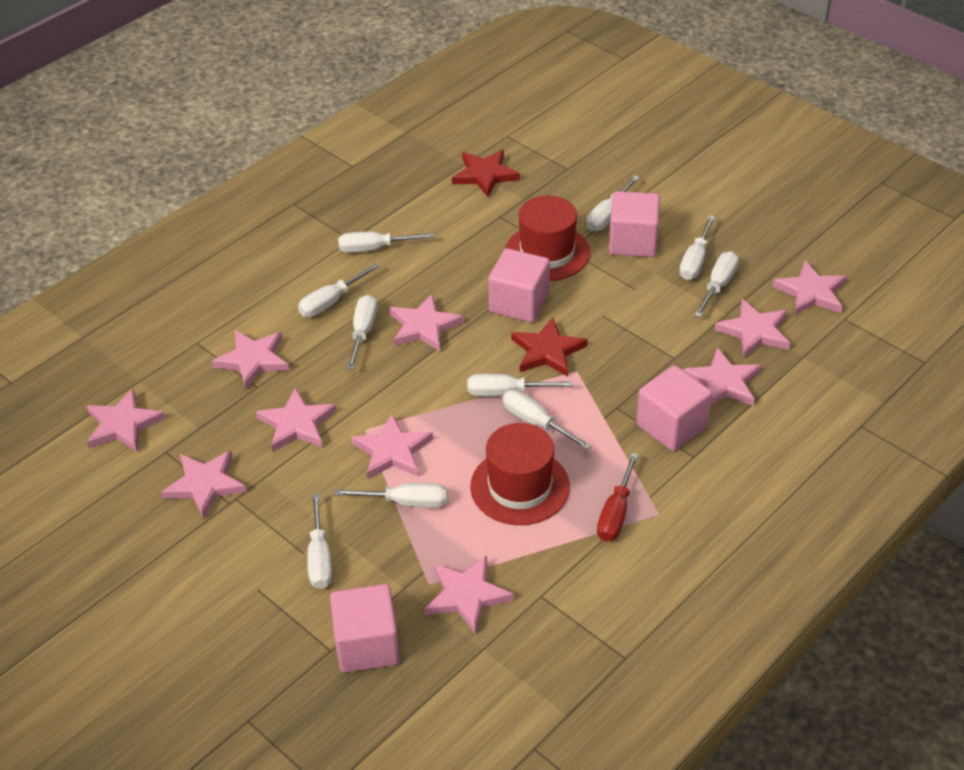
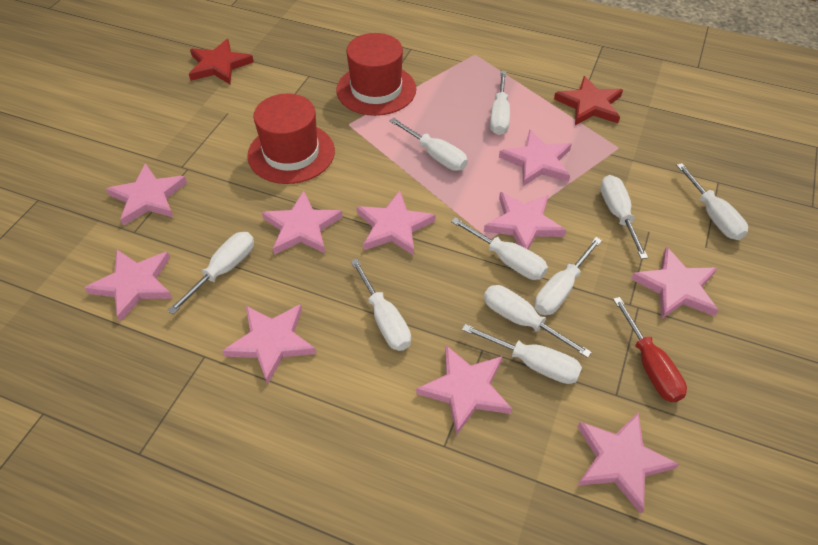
pink cube: 4 -> 0

